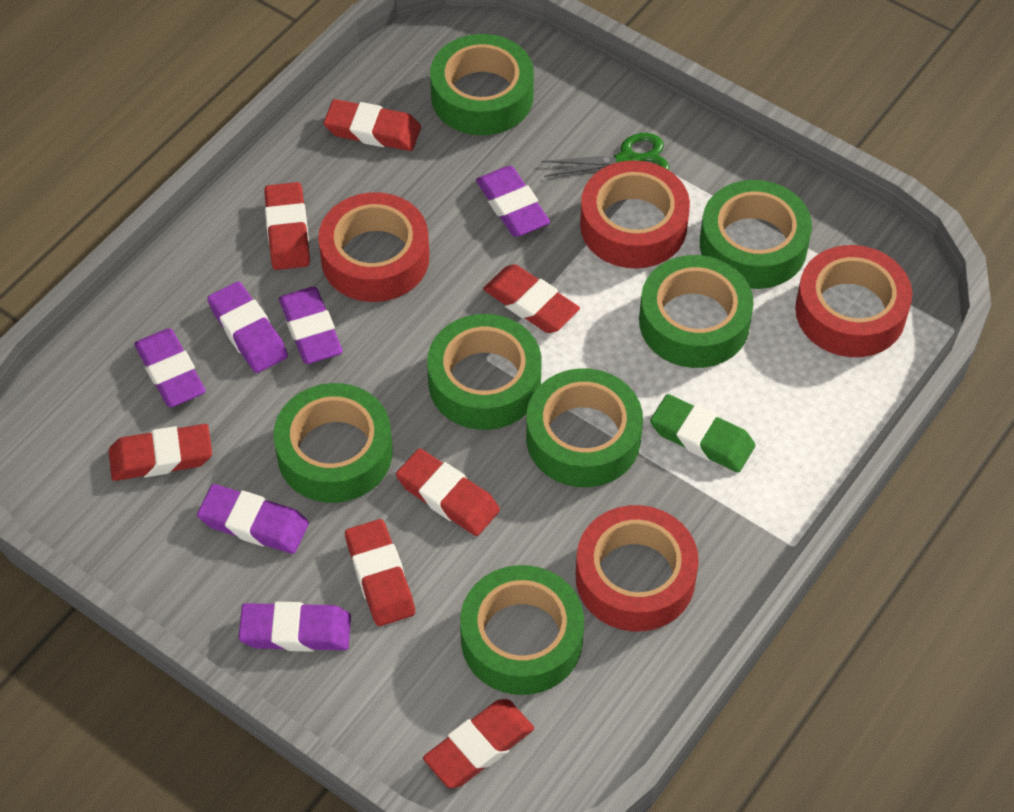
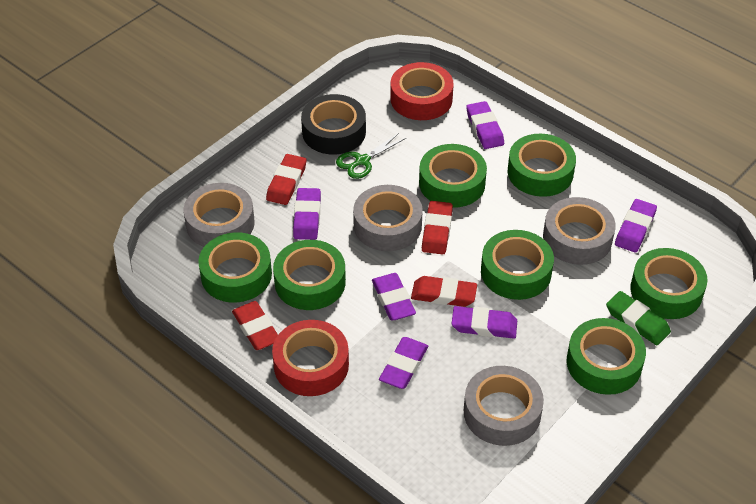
black tape: 0 -> 1
grey tape: 0 -> 4
red eraser: 7 -> 4
red tape: 4 -> 2

